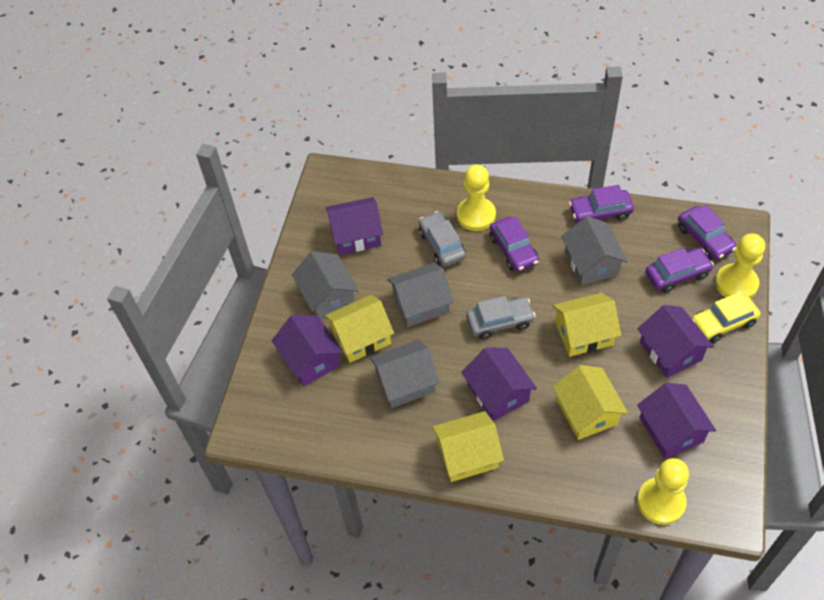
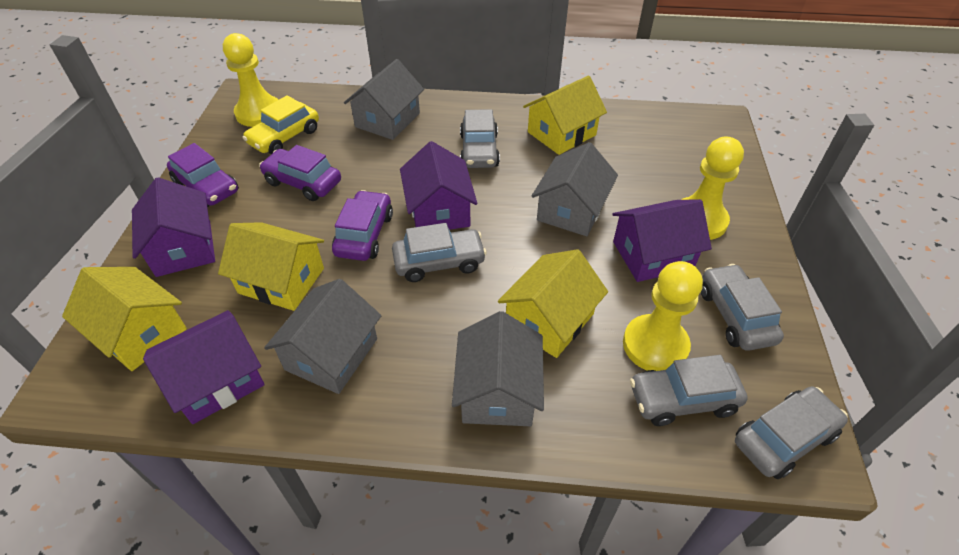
grey car: 2 -> 5
purple car: 4 -> 3
purple house: 5 -> 4

